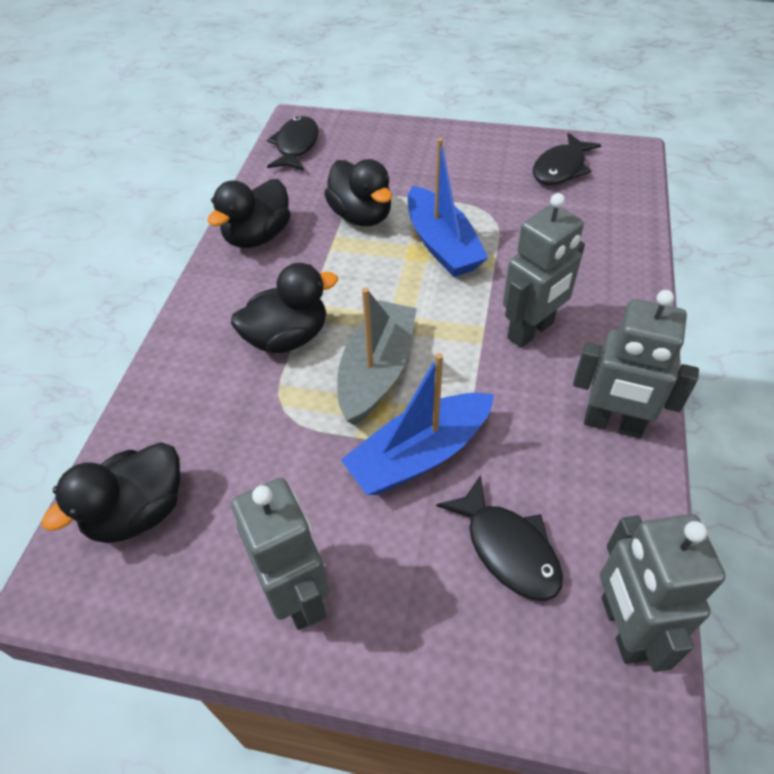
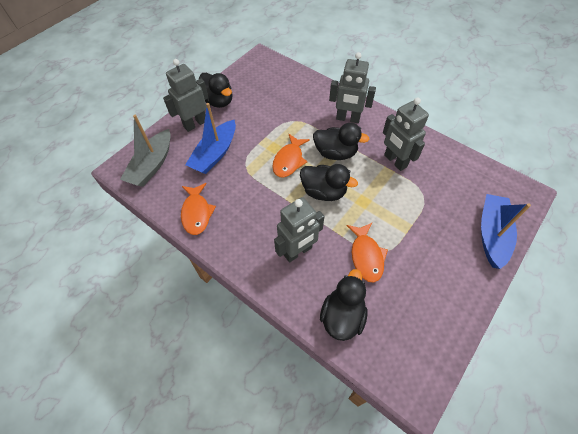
black fish: 3 -> 0
orange fish: 0 -> 3

